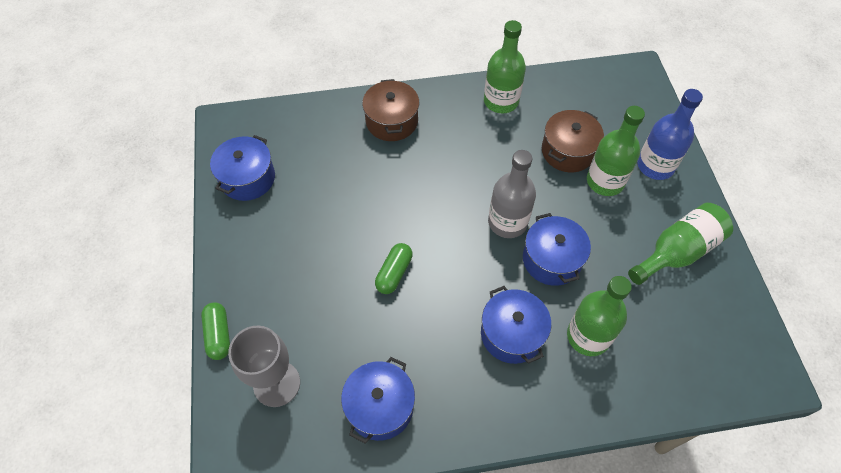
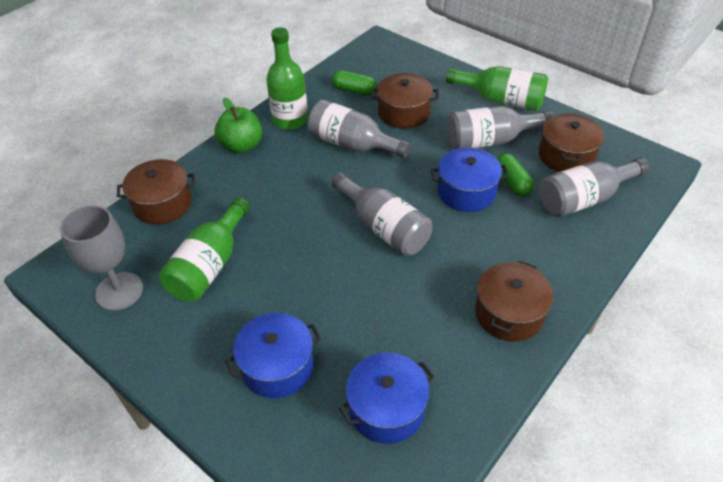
blue bottle: 1 -> 0
blue pot: 4 -> 3
brown pot: 2 -> 4
green apple: 0 -> 1
green bottle: 4 -> 3
grey bottle: 1 -> 4

